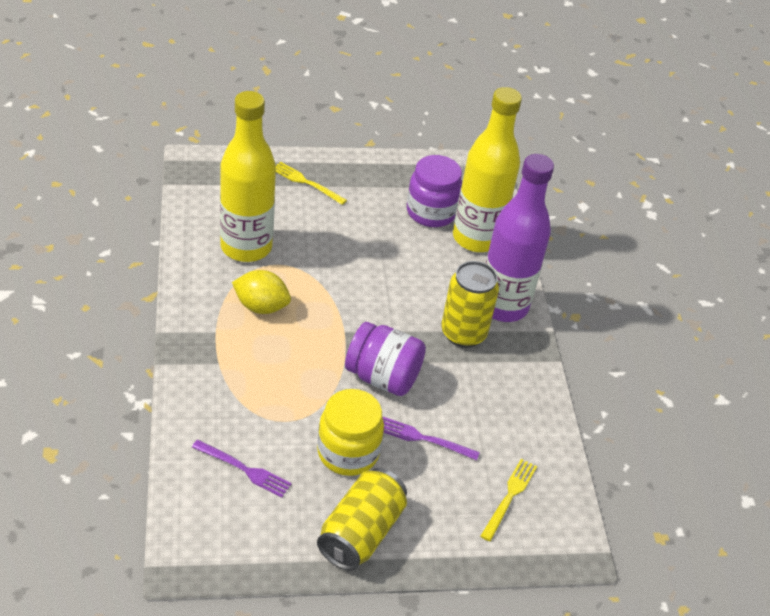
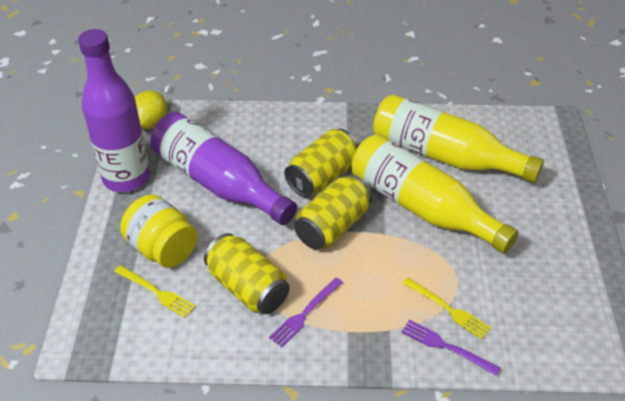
purple bottle: 1 -> 2
purple jar: 2 -> 0
yellow can: 2 -> 3

